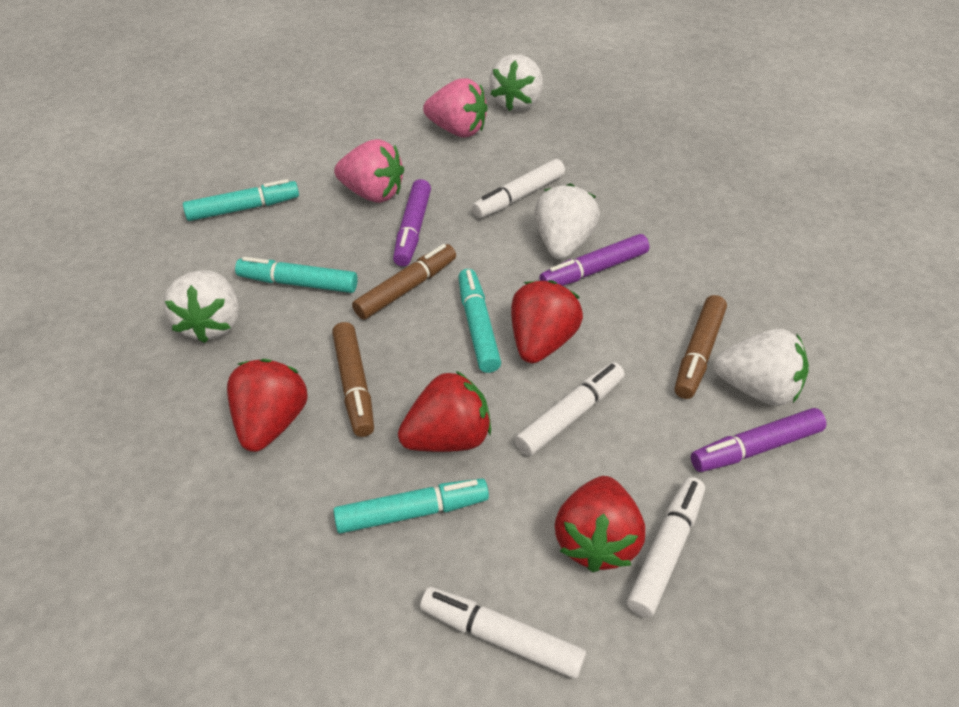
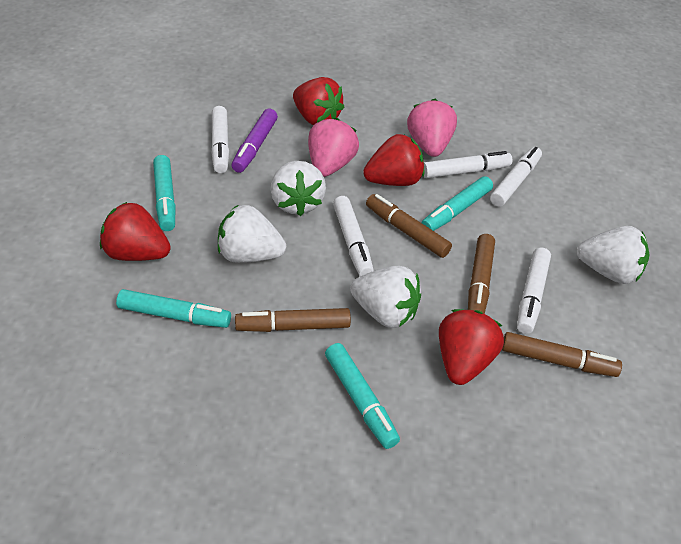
brown marker: 3 -> 4
purple marker: 3 -> 1
white marker: 4 -> 5

